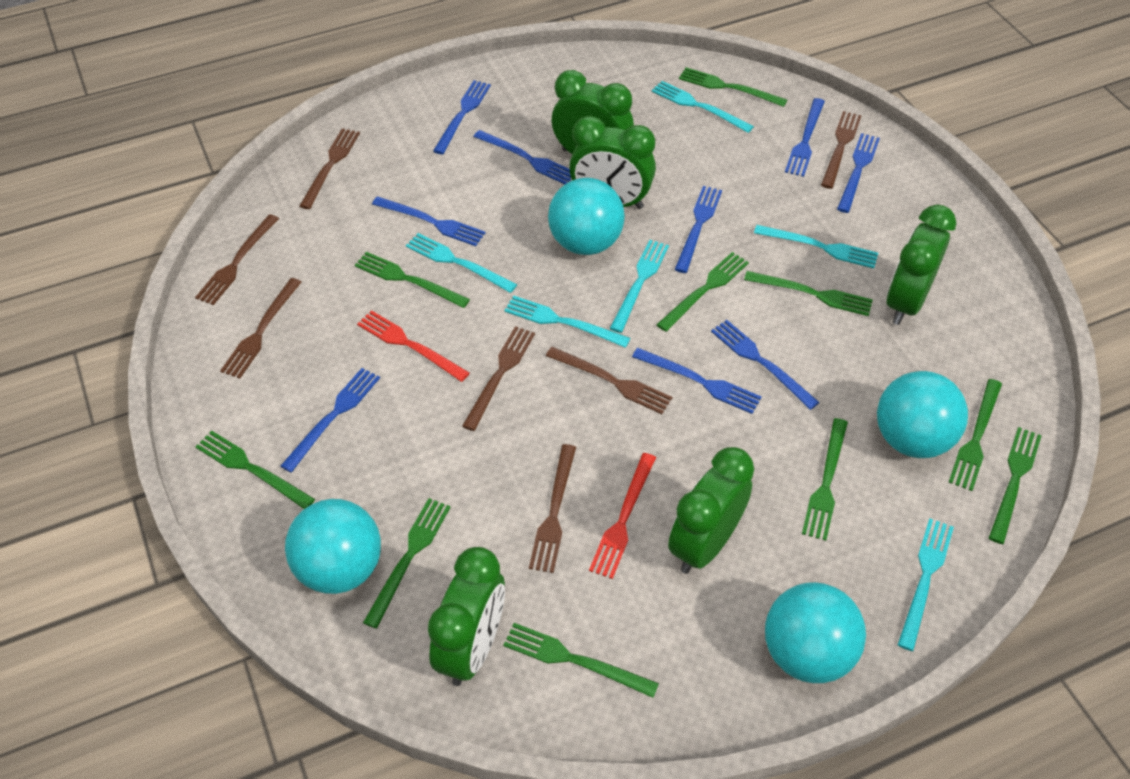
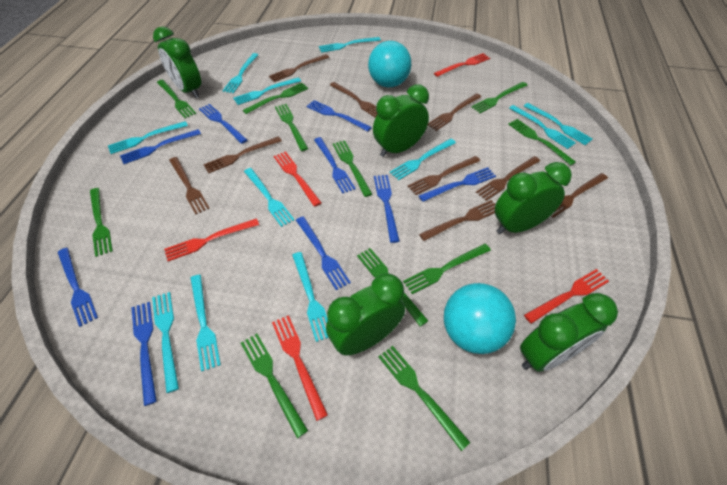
brown fork: 7 -> 9
green fork: 10 -> 11
red fork: 2 -> 5
turquoise ball: 4 -> 2
turquoise fork: 6 -> 11

